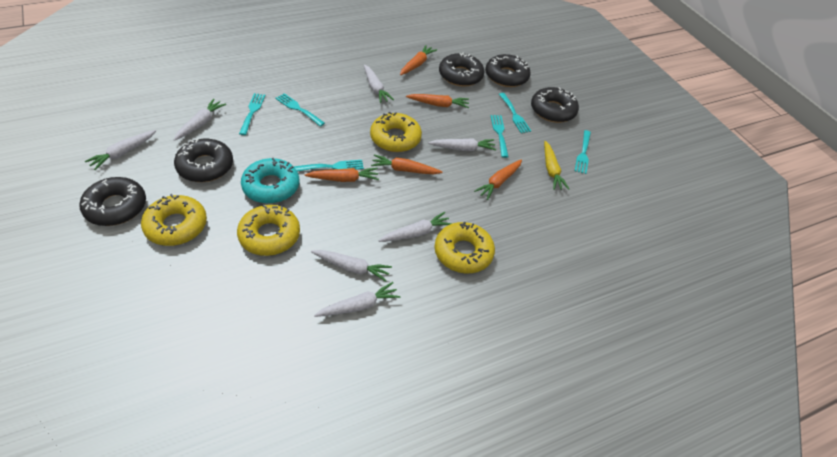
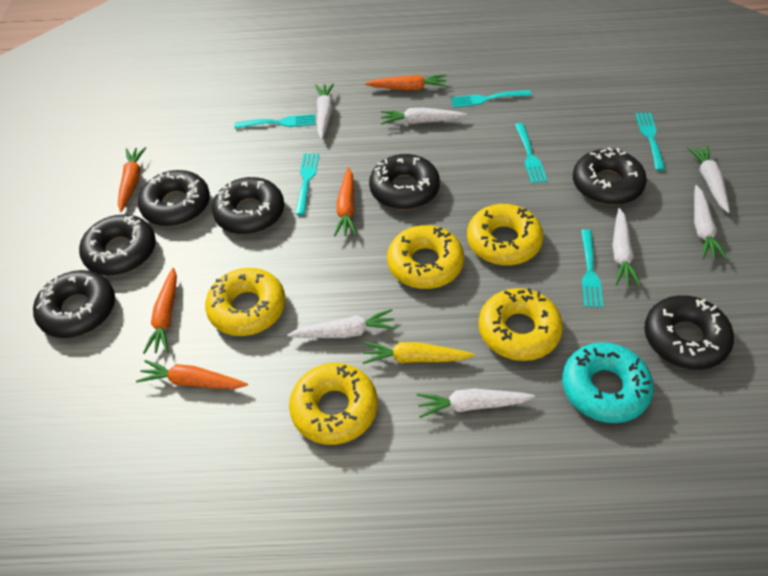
black donut: 5 -> 7
yellow donut: 4 -> 5

